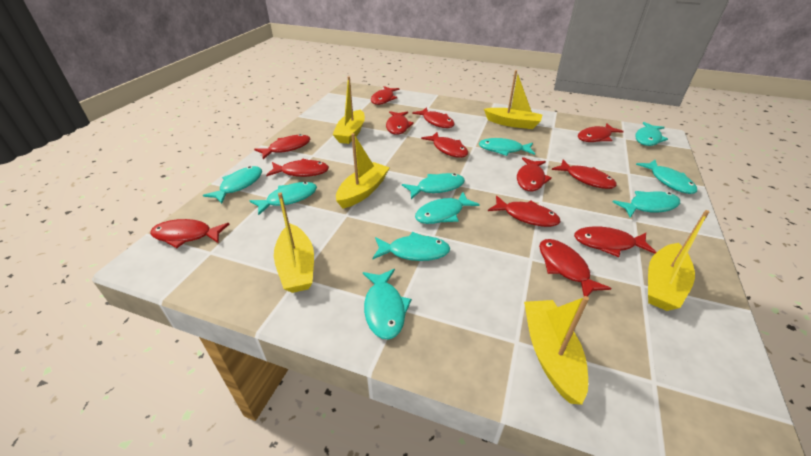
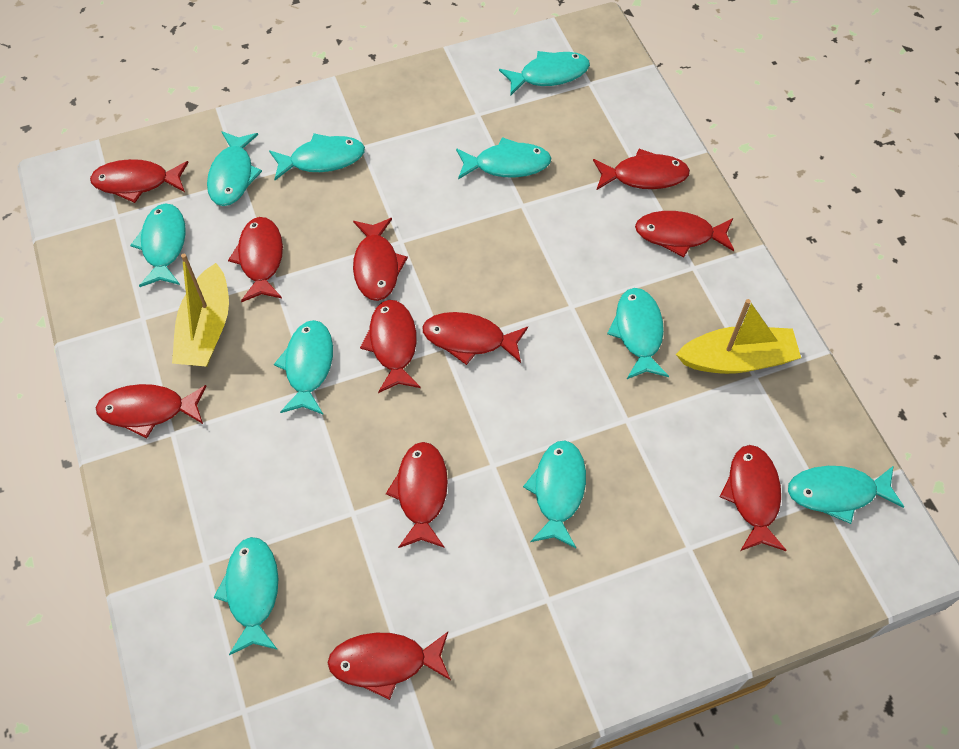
red fish: 13 -> 11
yellow boat: 6 -> 2

